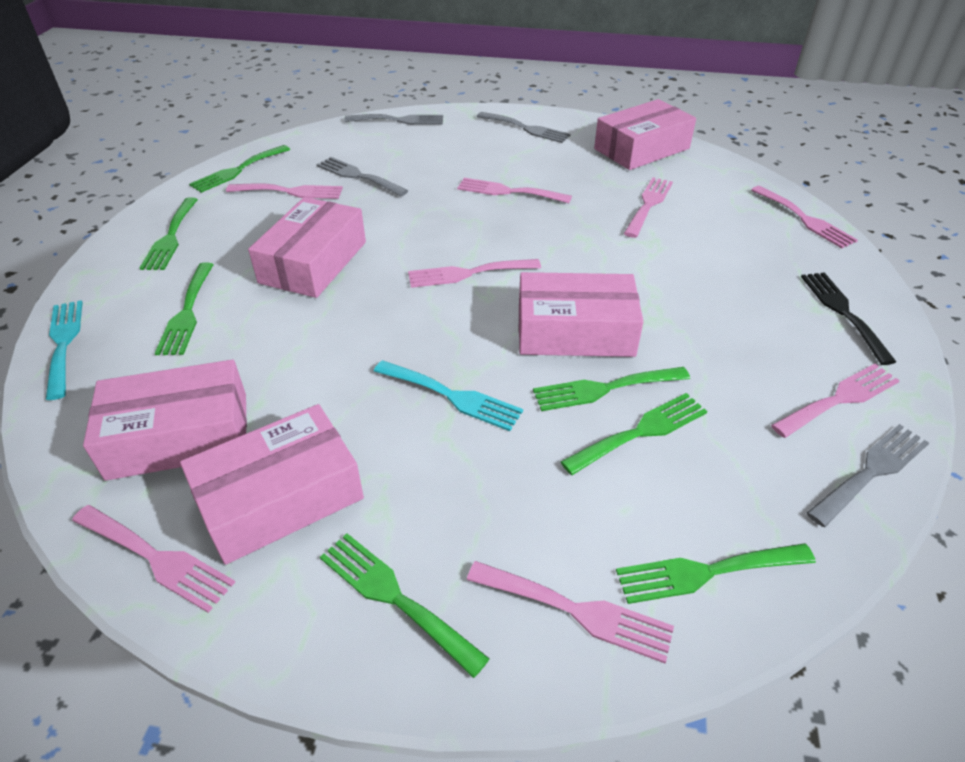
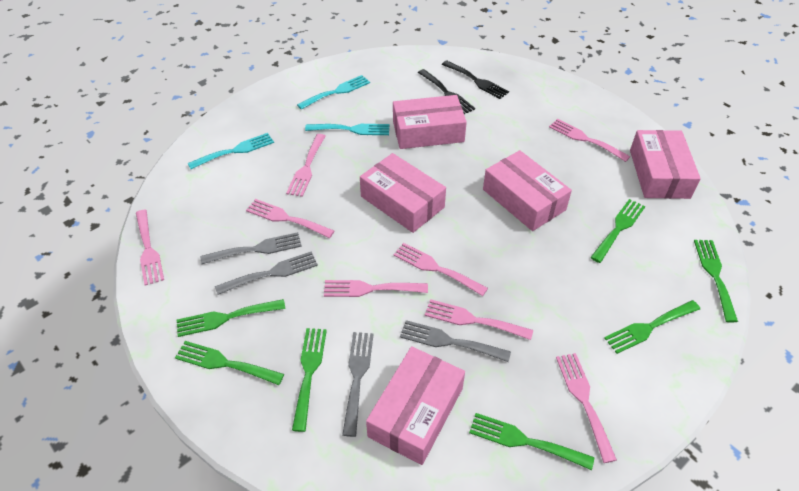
black fork: 1 -> 2
turquoise fork: 2 -> 3

